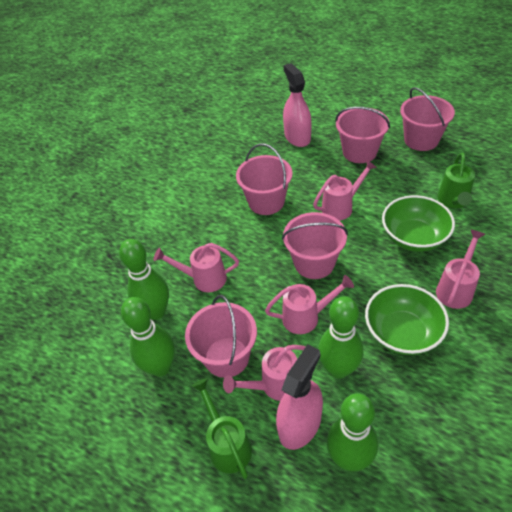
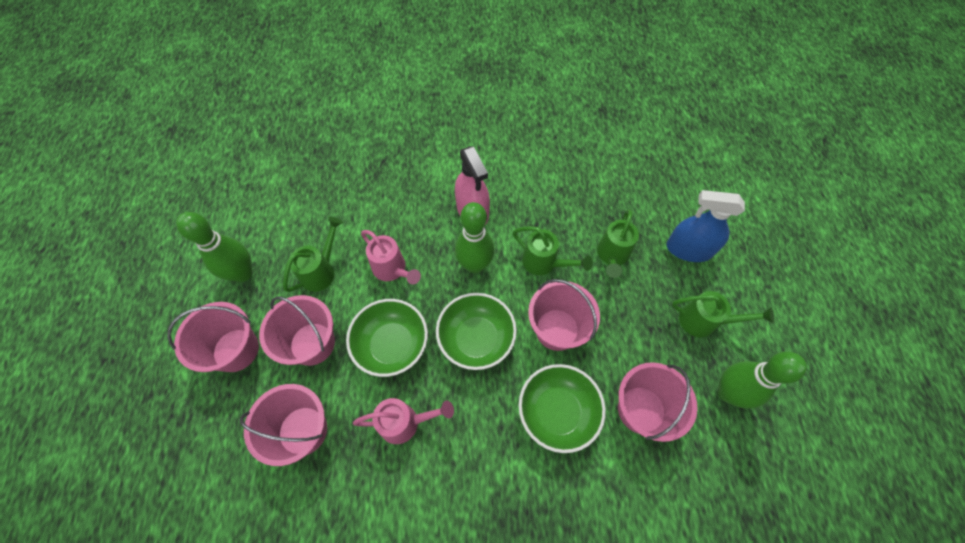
blue spray bottle: 0 -> 1
green bowl: 2 -> 3
green bowling pin: 4 -> 3
green watering can: 2 -> 4
pink spray bottle: 2 -> 1
pink watering can: 5 -> 2

